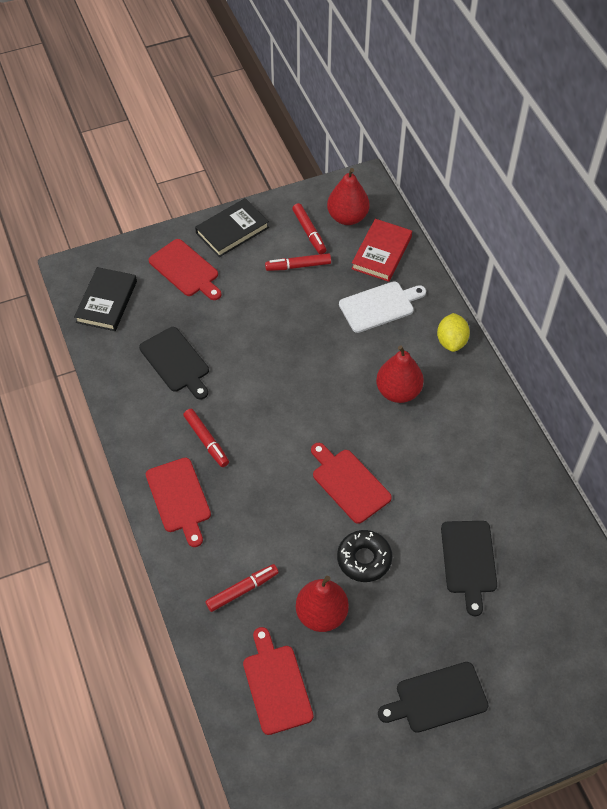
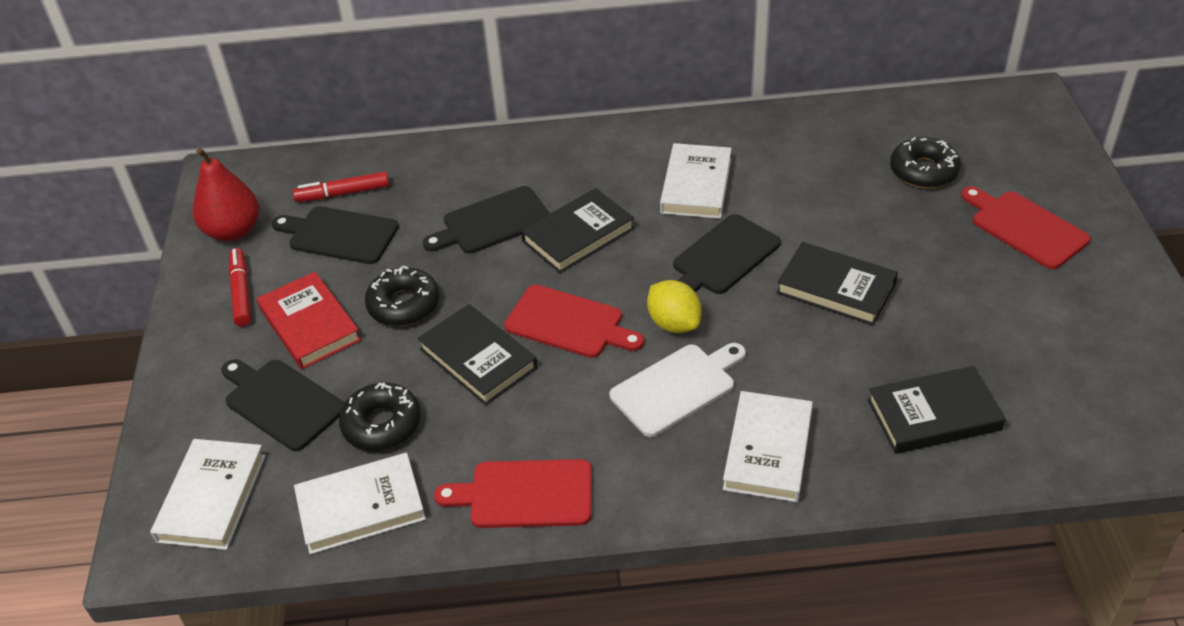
black book: 2 -> 4
black cutting board: 3 -> 4
black donut: 1 -> 3
red cutting board: 4 -> 3
red marker: 4 -> 2
red pear: 3 -> 1
white book: 0 -> 4

